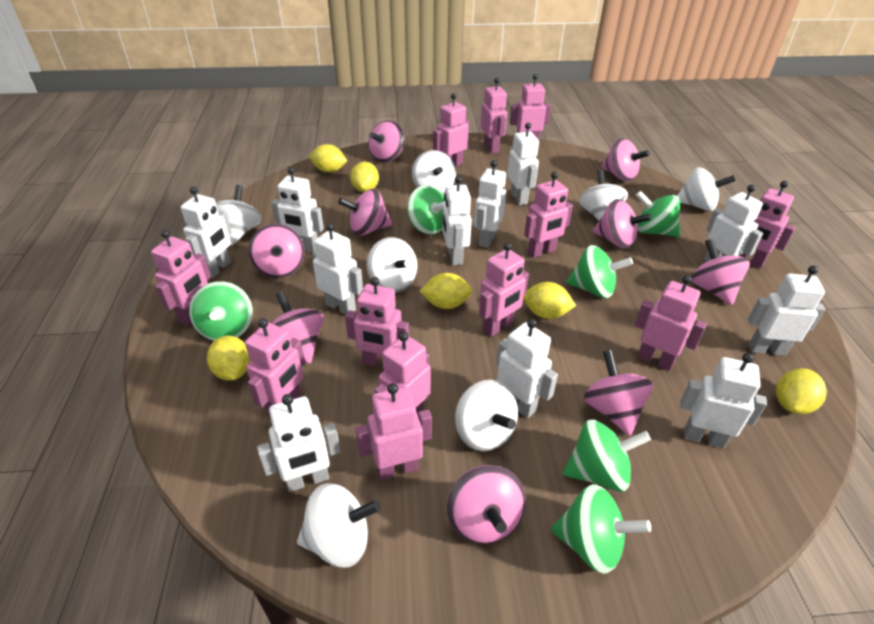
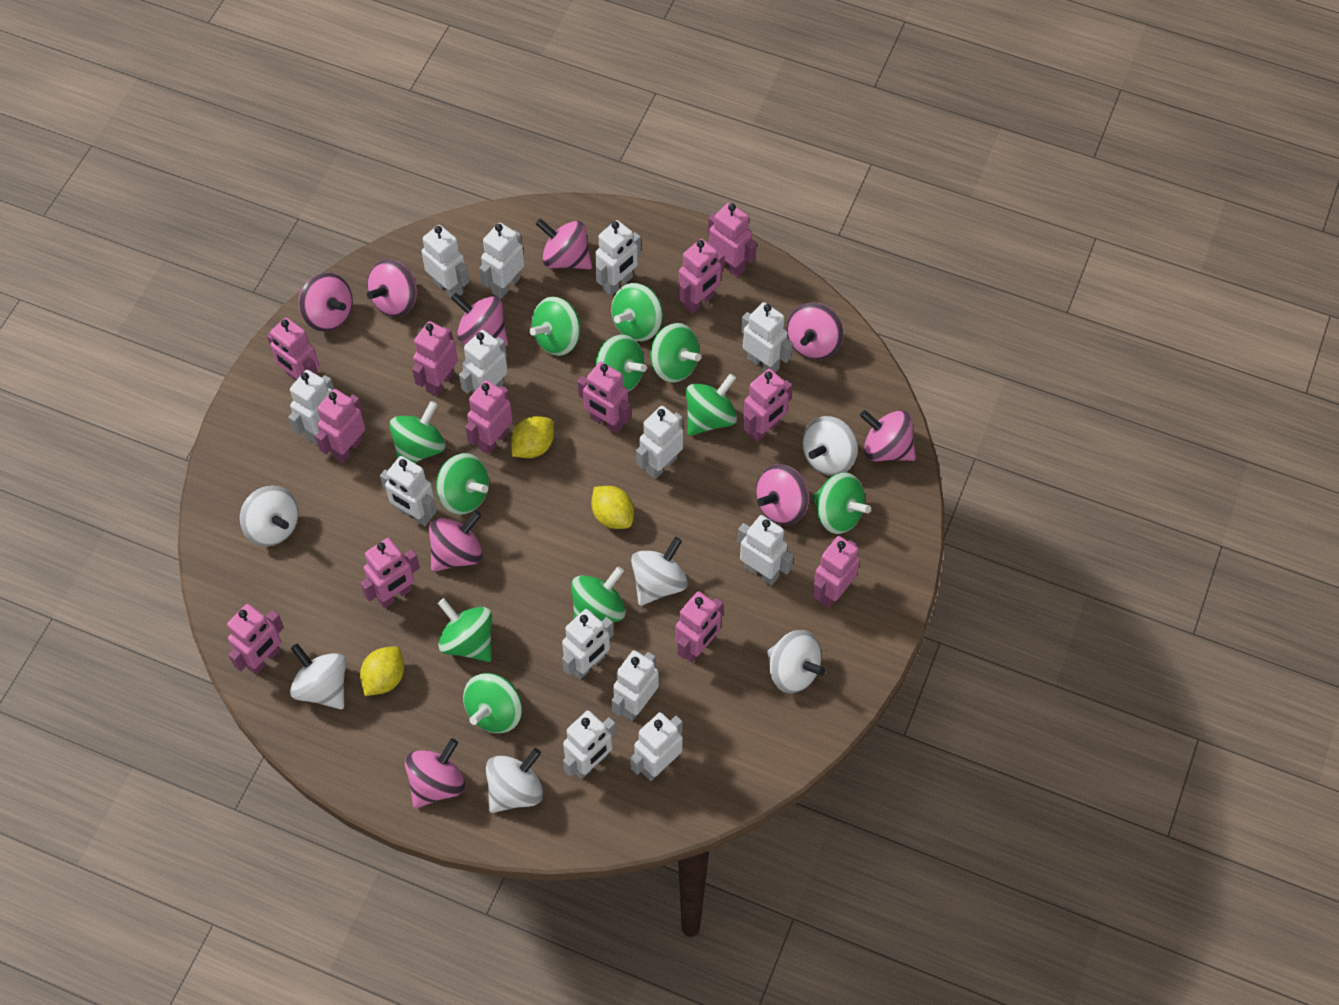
green spinning top: 6 -> 11
white robot: 11 -> 13
white spinning top: 7 -> 6
yellow lemon: 6 -> 3

